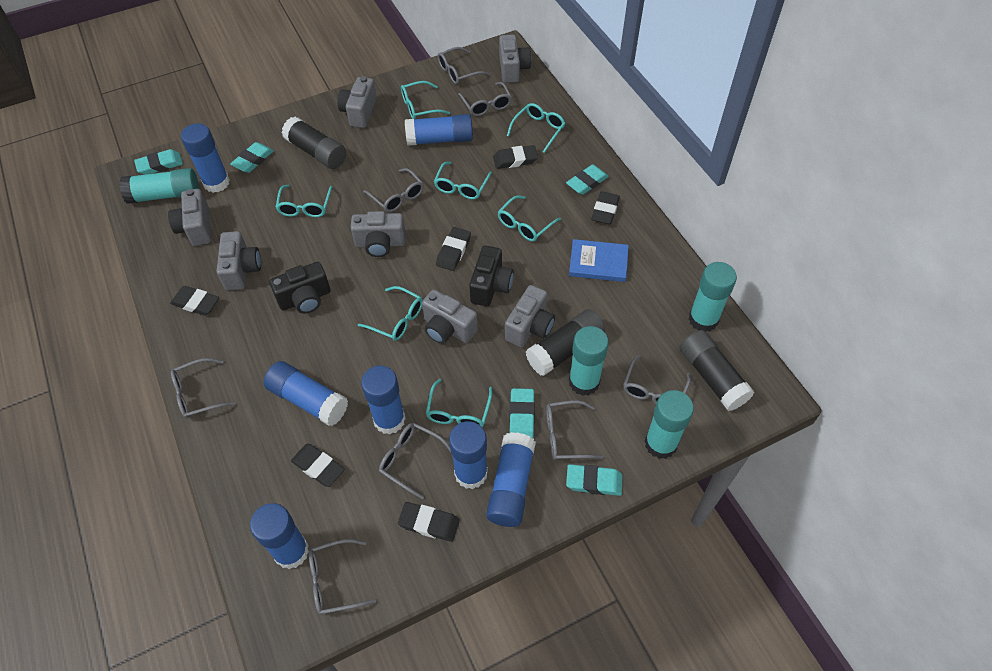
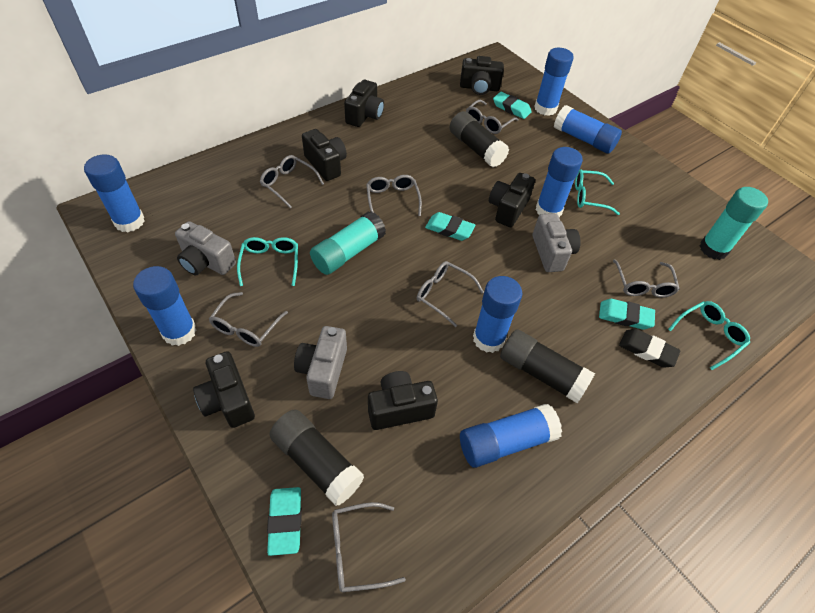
black camera: 2 -> 6
black eraser: 6 -> 1
blue book: 1 -> 0
grey camera: 7 -> 3
grey glasses: 8 -> 7
turquoise eraser: 5 -> 4
turquoise glasses: 7 -> 3
turquoise glue stick: 4 -> 2

